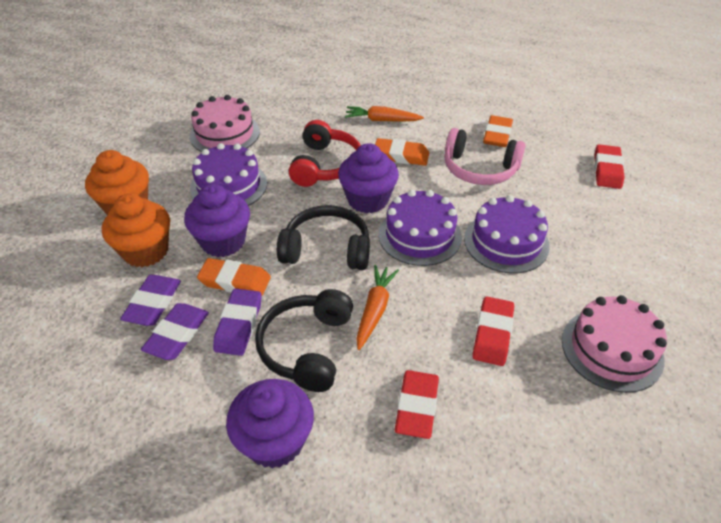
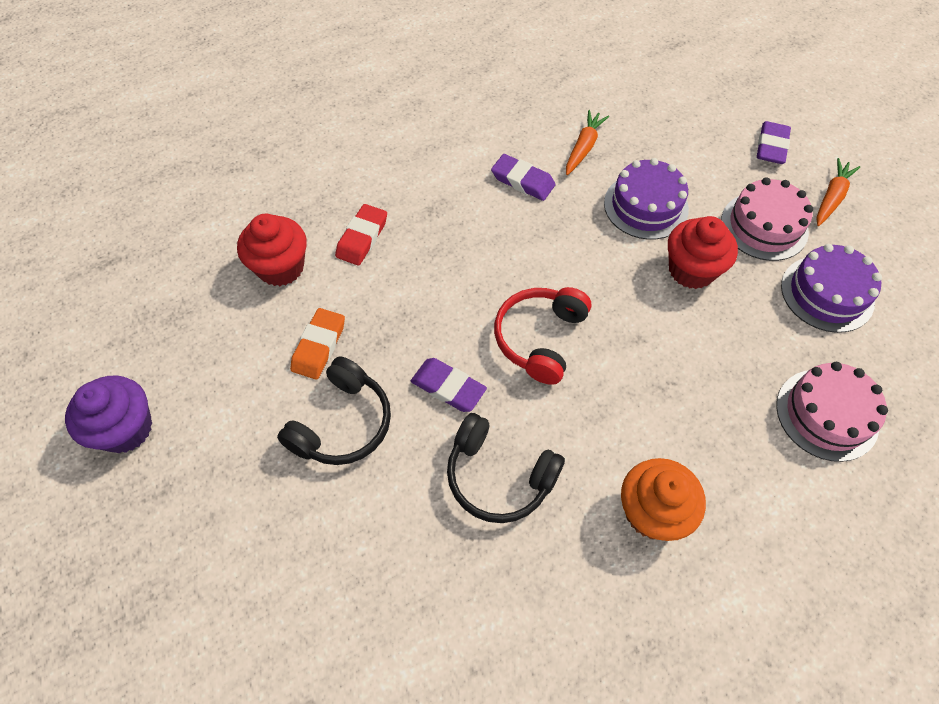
orange cupcake: 2 -> 1
orange eraser: 3 -> 1
pink headphones: 1 -> 0
purple cake: 3 -> 2
purple cupcake: 3 -> 1
red cupcake: 0 -> 2
red eraser: 3 -> 1

